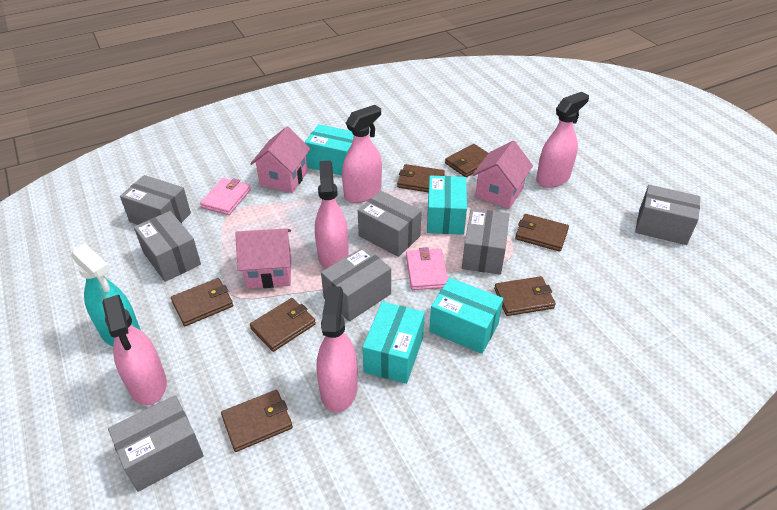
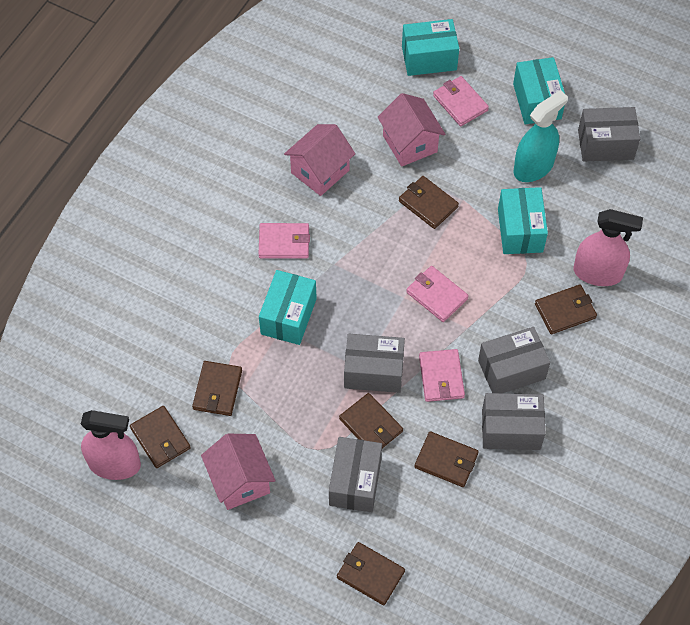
grey box: 7 -> 5
pink spray bottle: 5 -> 2
pink wallet: 2 -> 4

